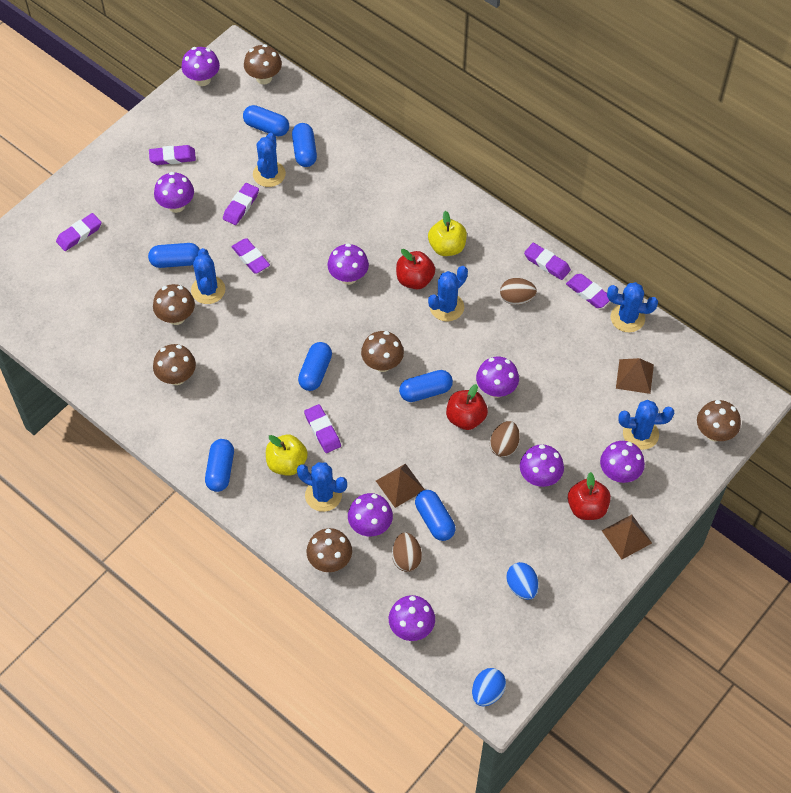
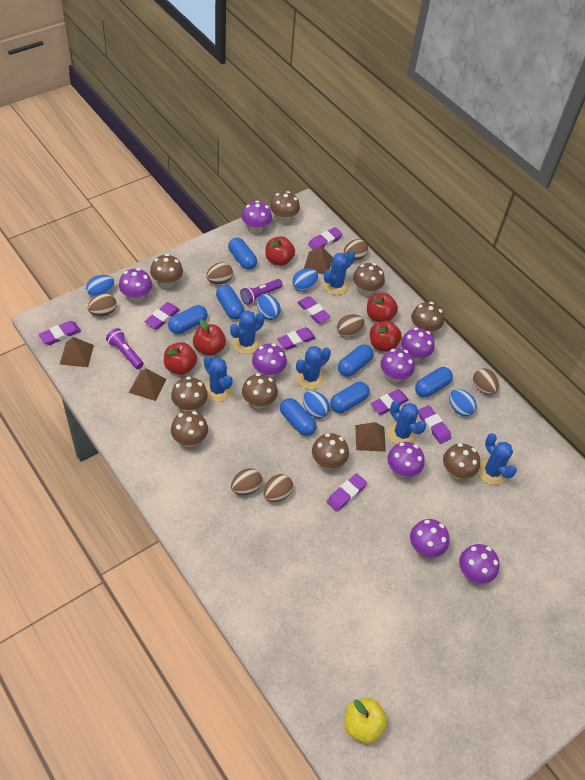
blue egg: 2 -> 5
brown egg: 3 -> 7
brown mushroom: 6 -> 9
brown pyramid: 3 -> 4
purple eraser: 7 -> 8
purple flashlight: 0 -> 2
red apple: 3 -> 5
yellow apple: 2 -> 1

